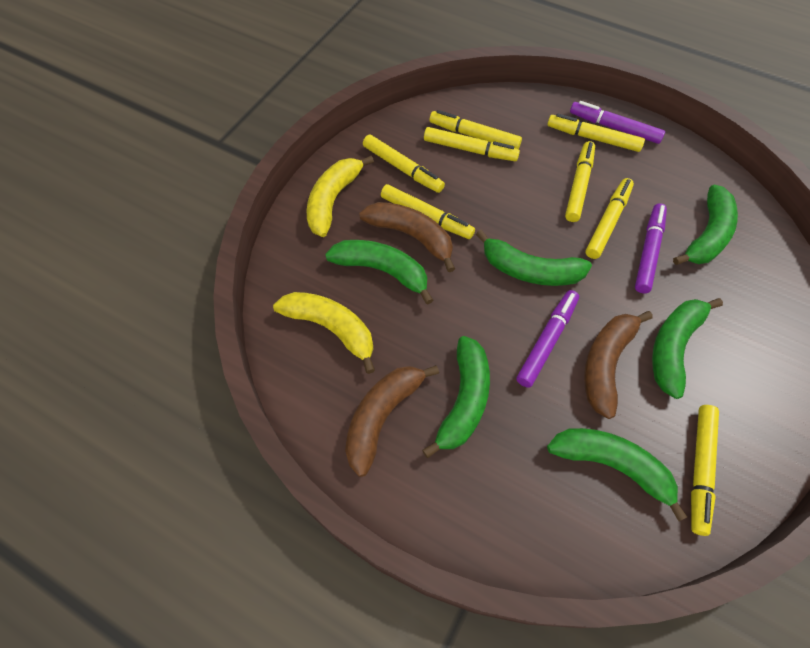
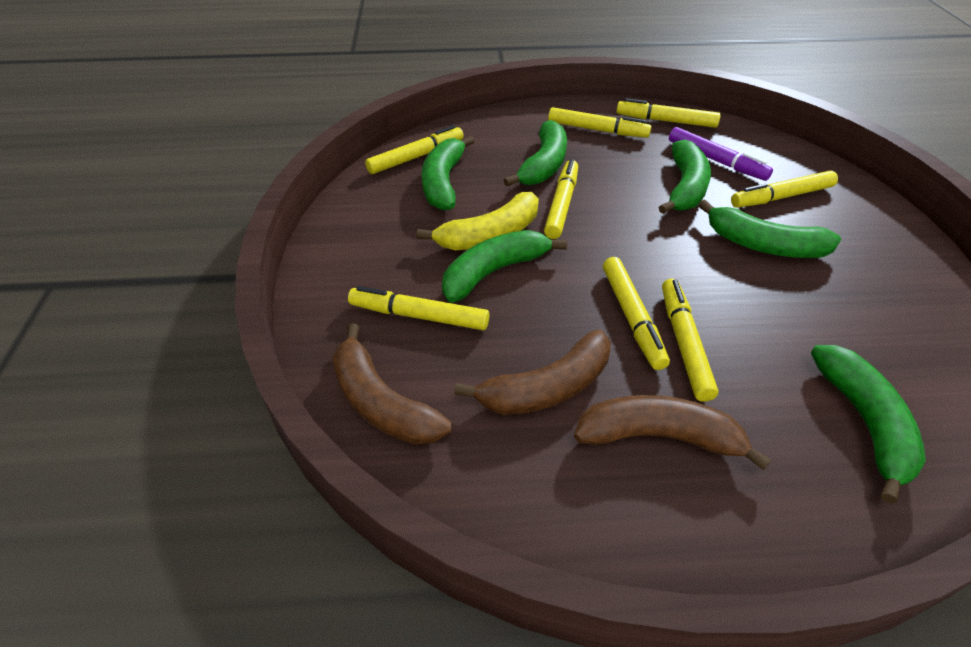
purple marker: 3 -> 1
yellow banana: 2 -> 1

